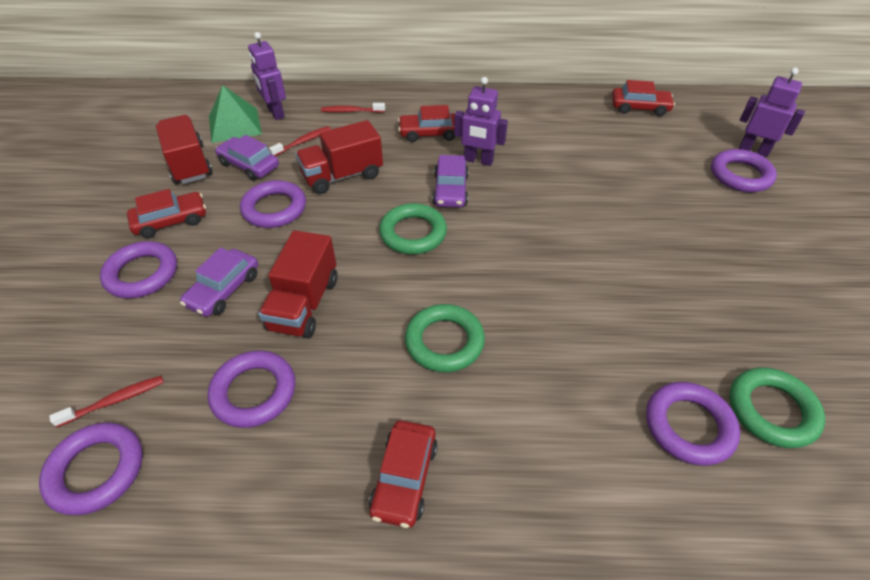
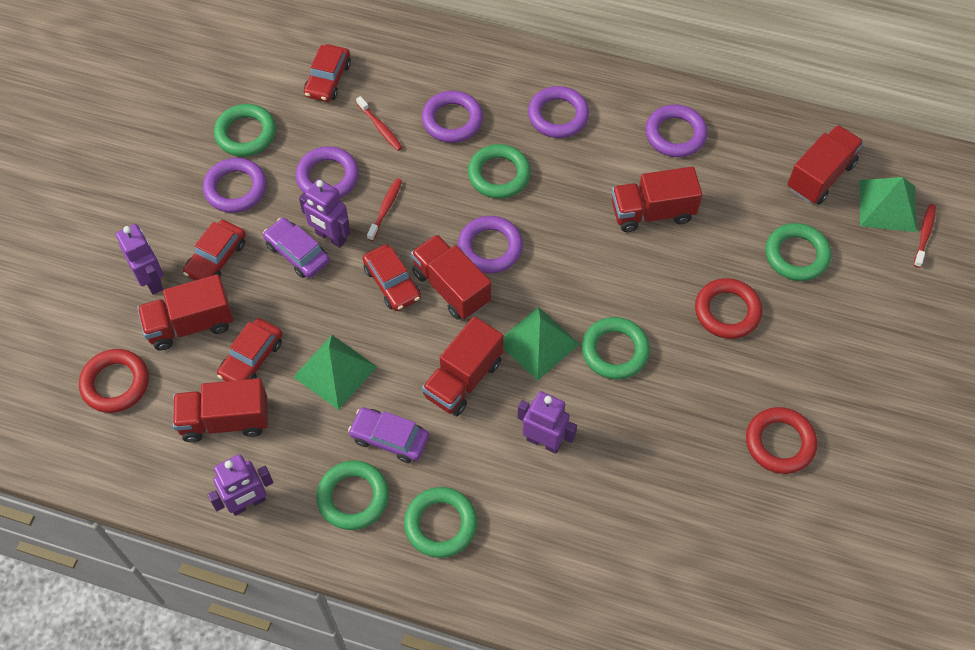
green pyramid: 1 -> 3
green ring: 3 -> 6
purple car: 3 -> 2
purple robot: 3 -> 4
red ring: 0 -> 3
red truck: 3 -> 6

